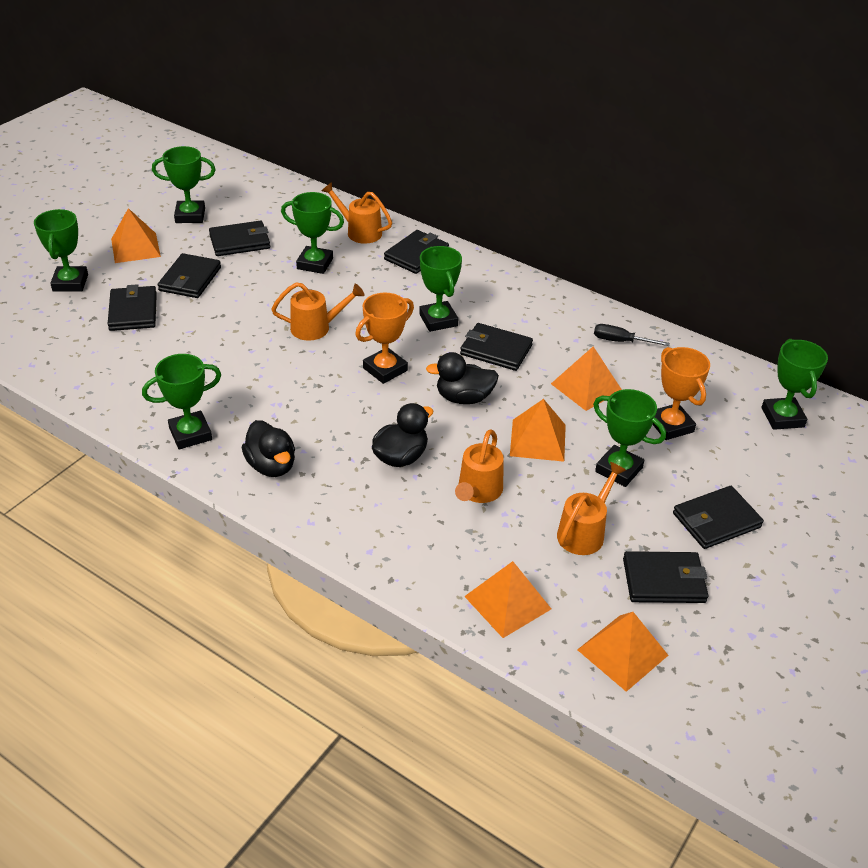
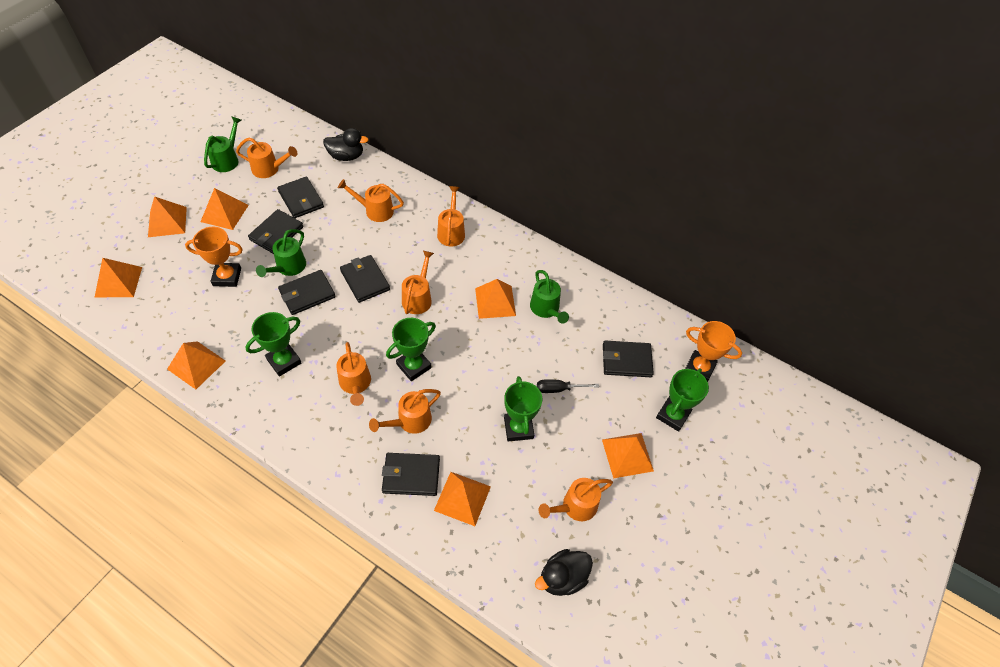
black duck: 3 -> 2
black wallet: 7 -> 6
green trophy: 7 -> 4
green watering can: 0 -> 3
orange pyramid: 5 -> 7
orange watering can: 4 -> 7

